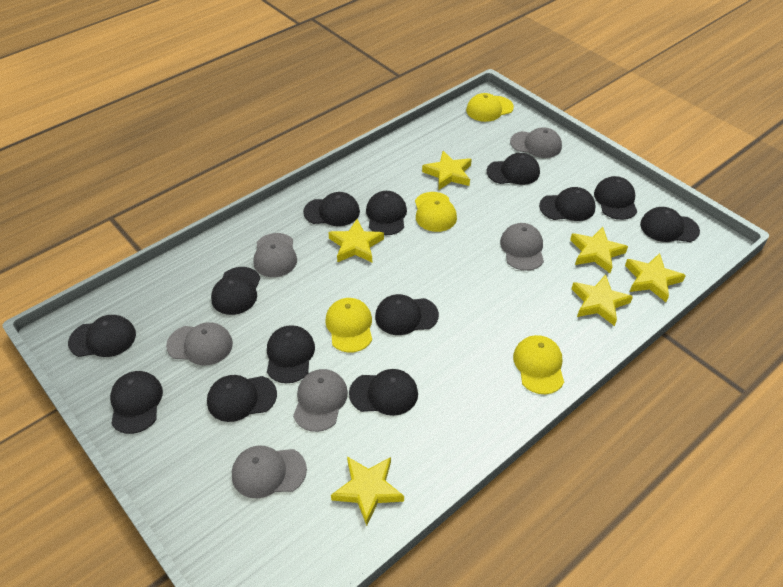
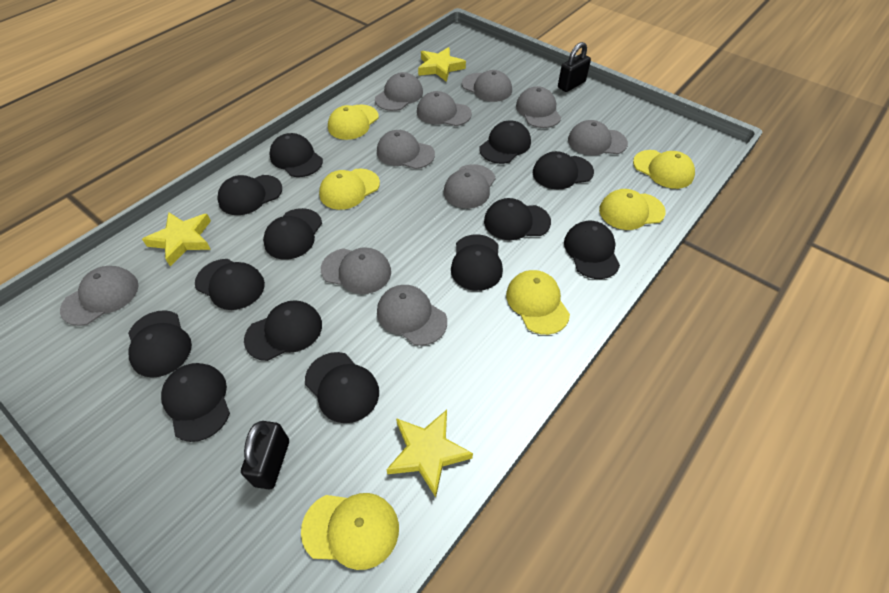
black padlock: 0 -> 2
grey cap: 6 -> 10
yellow cap: 4 -> 6
yellow star: 6 -> 3

